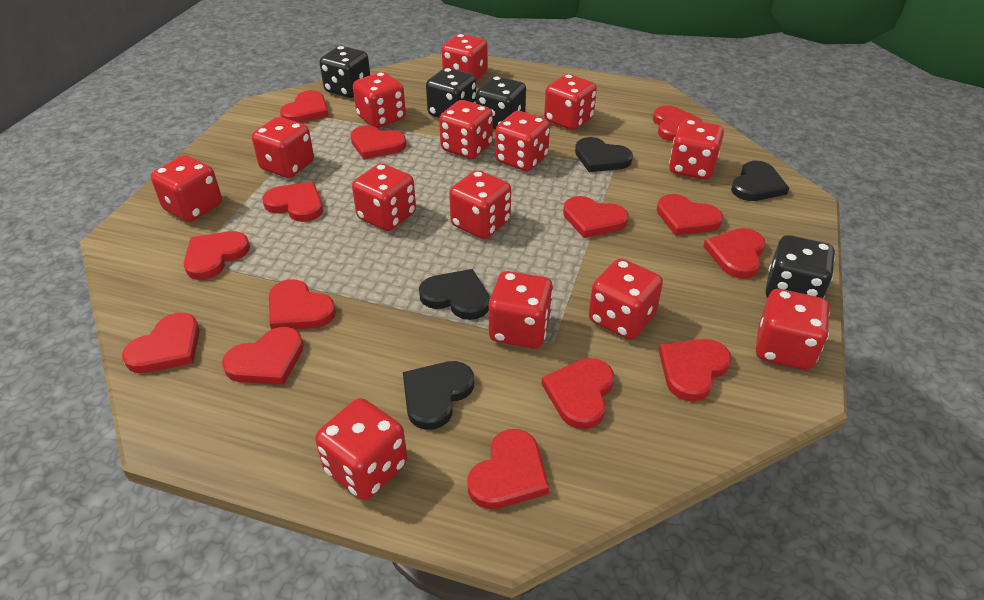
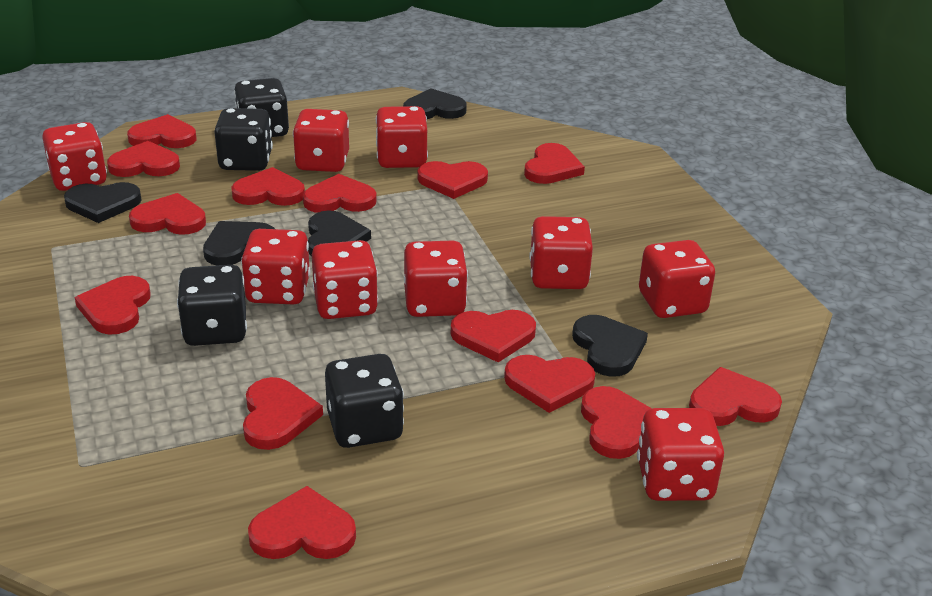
black heart: 4 -> 5
red dice: 14 -> 9

